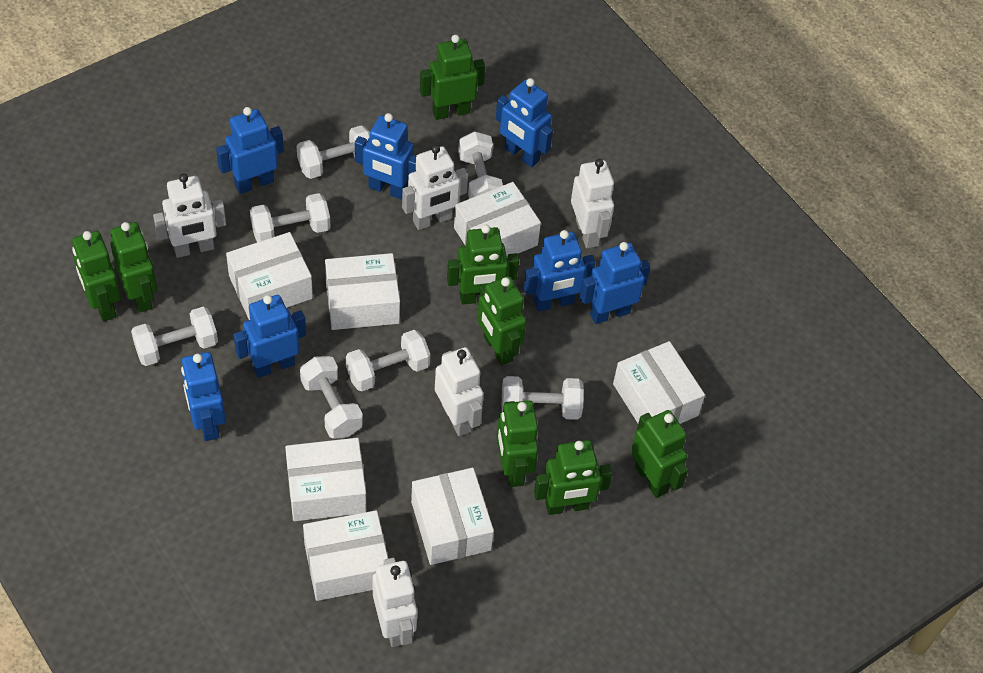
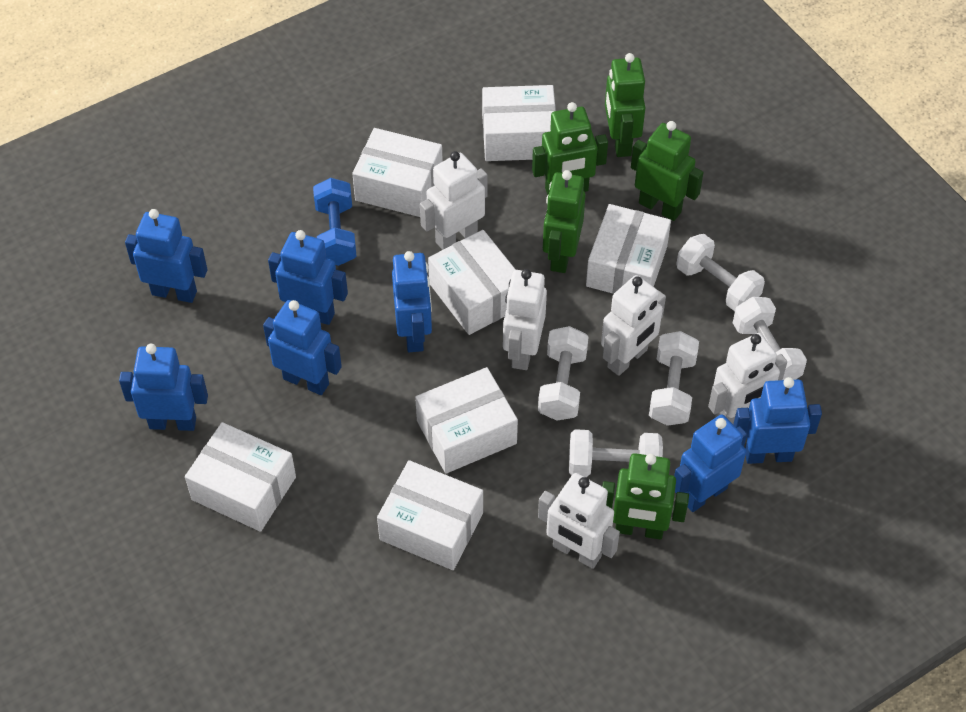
blue dumbbell: 0 -> 1
green robot: 8 -> 5
white dumbbell: 7 -> 5

